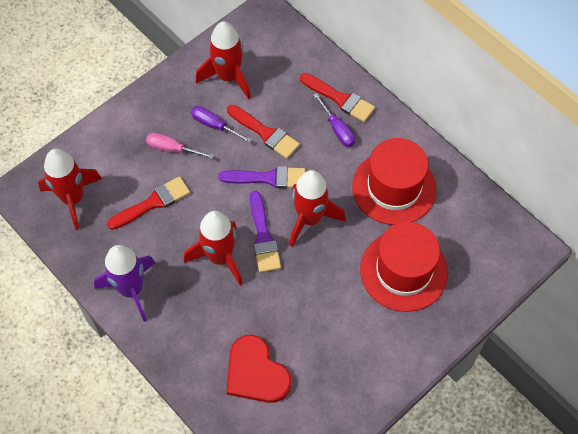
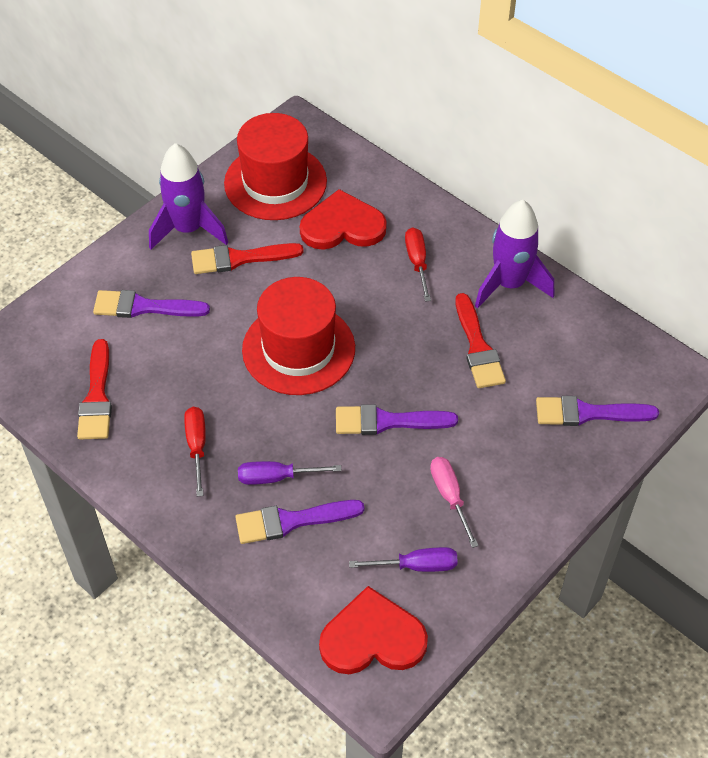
purple brush: 2 -> 4
purple rocket: 1 -> 2
red heart: 1 -> 2
red rocket: 4 -> 0
red screwdriver: 0 -> 2

